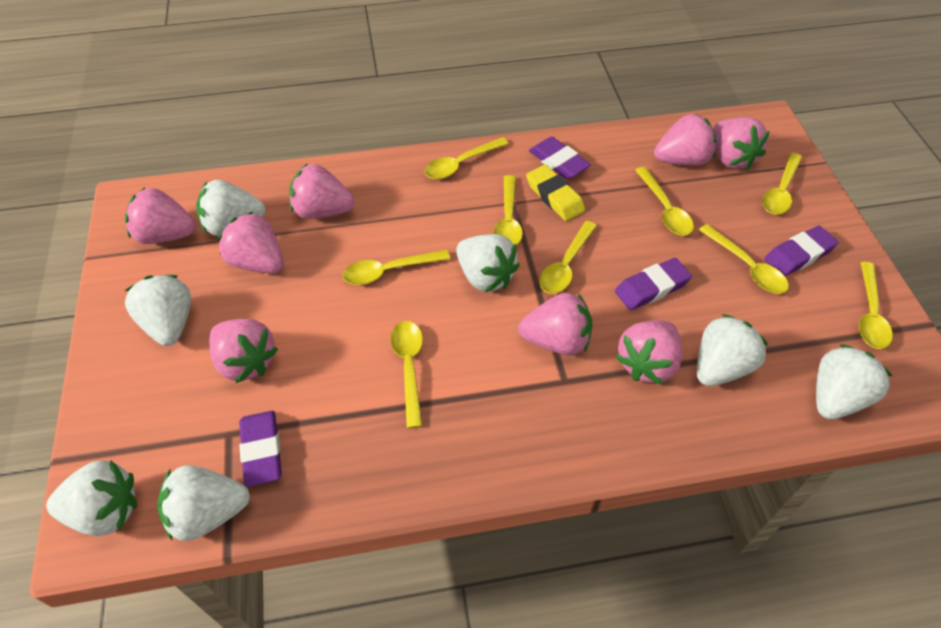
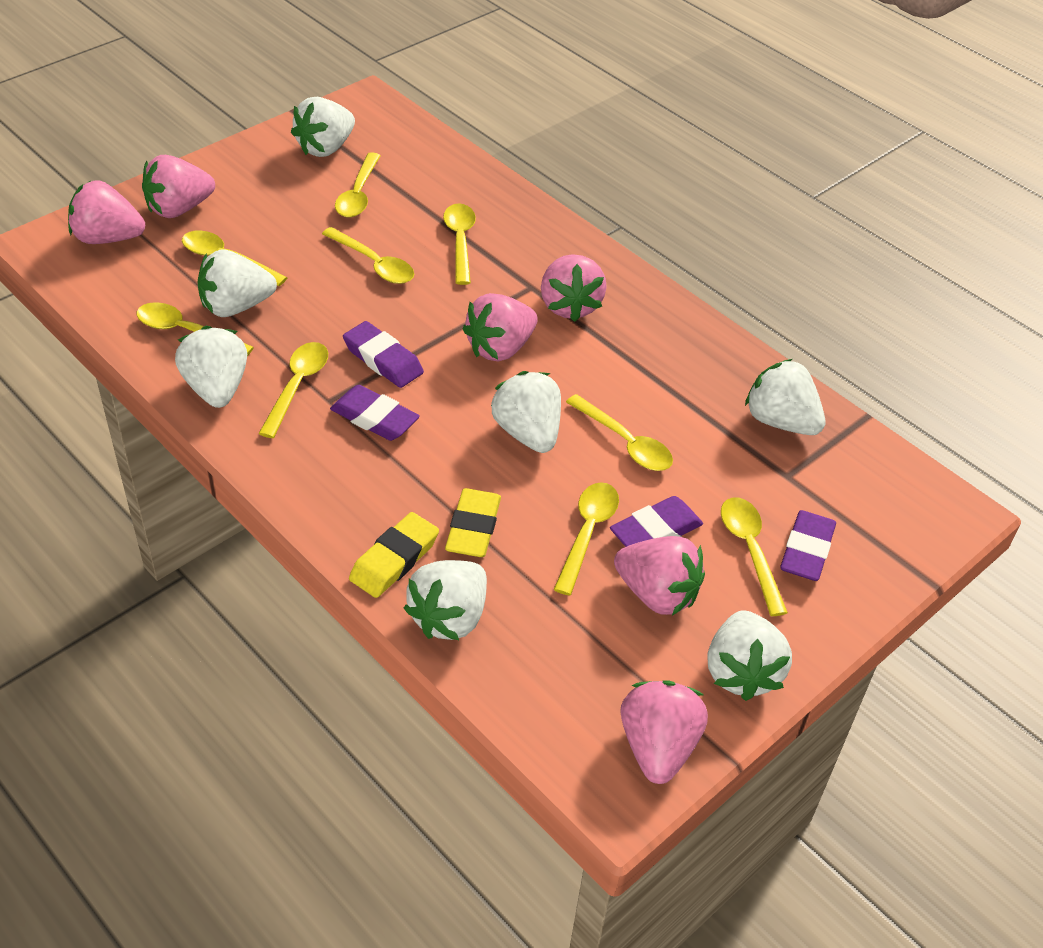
pink strawberry: 8 -> 6
yellow eraser: 1 -> 2

